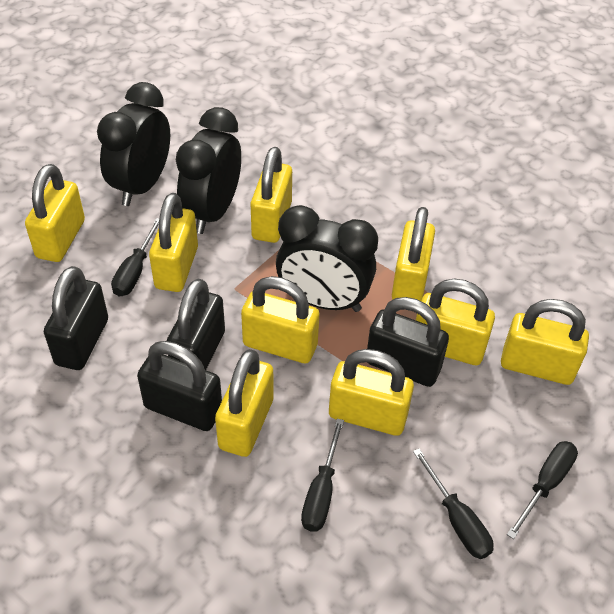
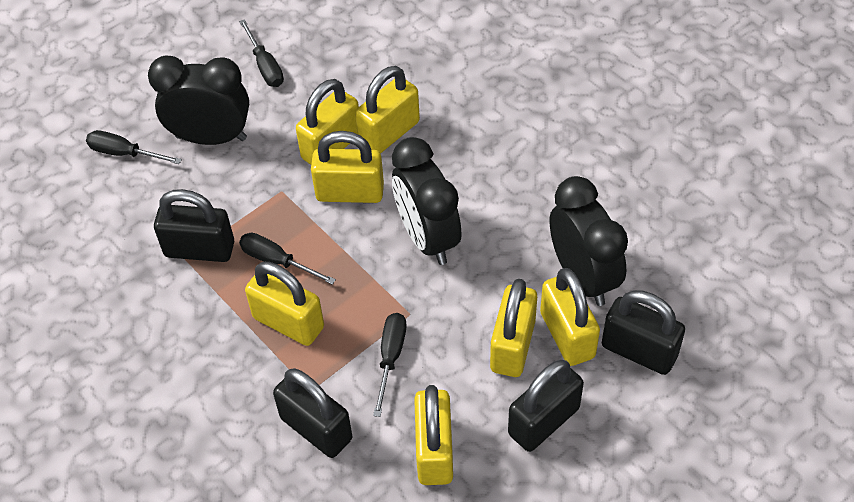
yellow padlock: 9 -> 7

